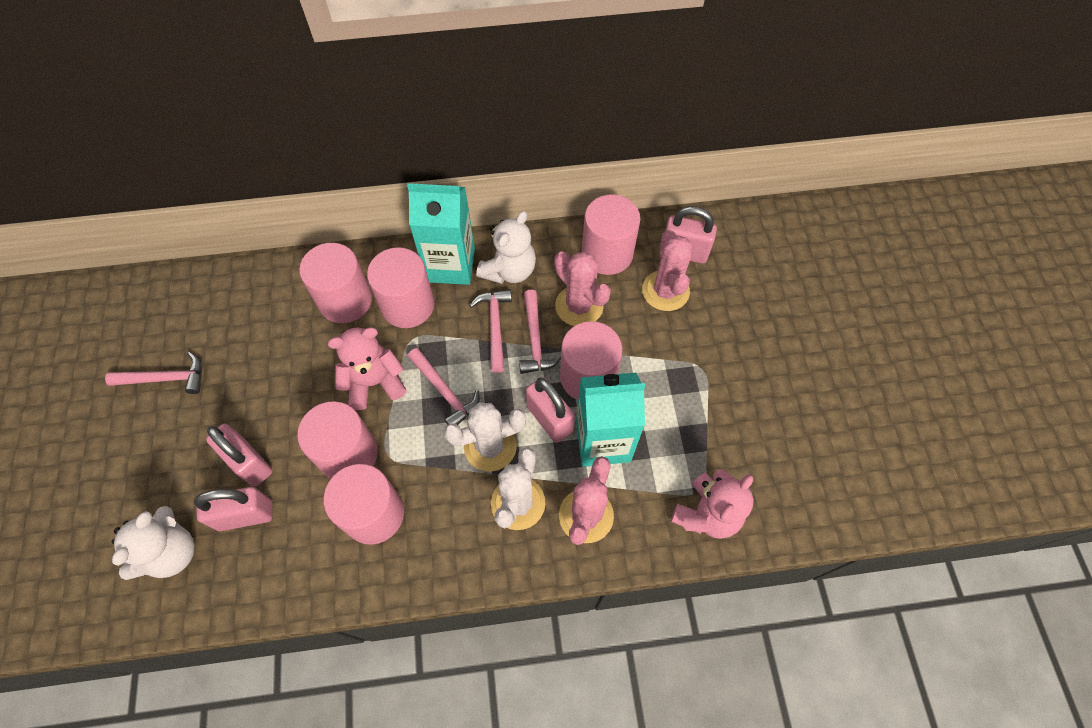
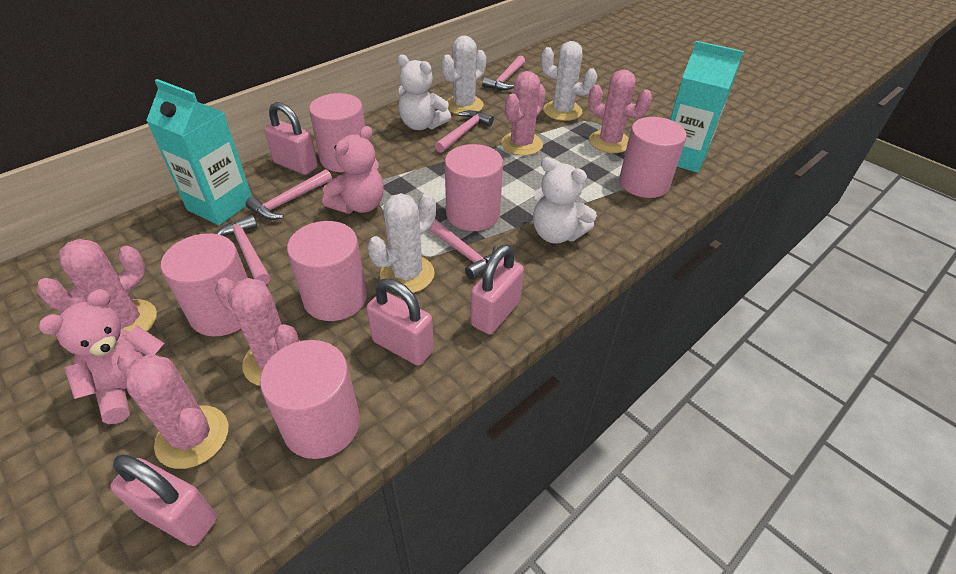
pink cactus: 3 -> 5
pink hammer: 4 -> 5
white cactus: 2 -> 3

